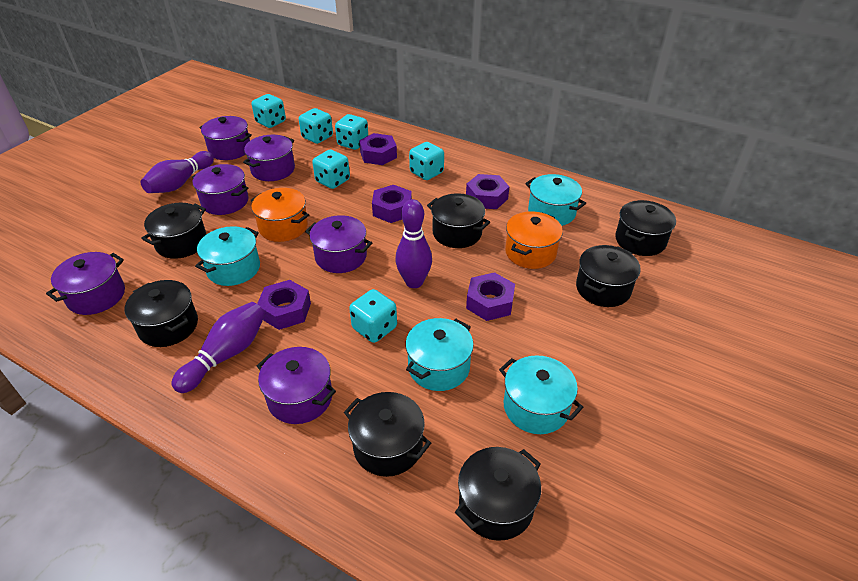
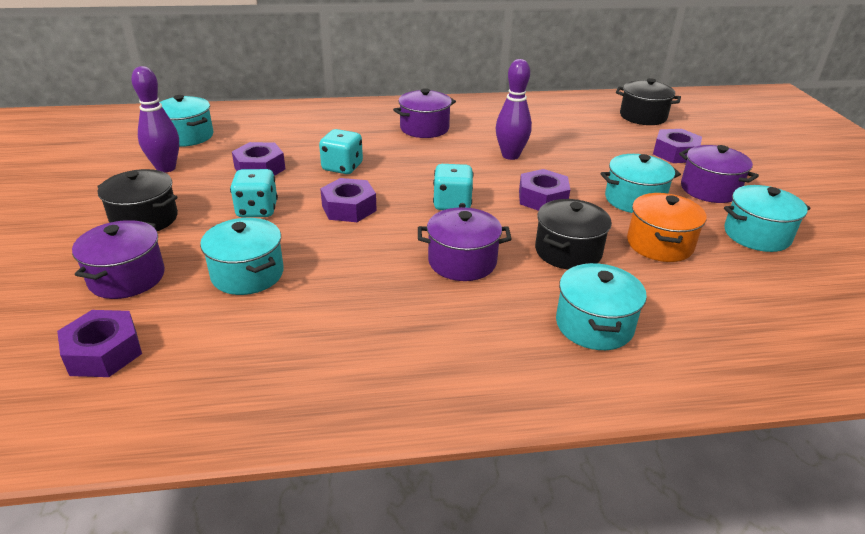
black pot: 7 -> 3
orange pot: 2 -> 1
purple bowling pin: 3 -> 2
purple pot: 6 -> 4
turquoise dice: 6 -> 3
turquoise pot: 4 -> 5

